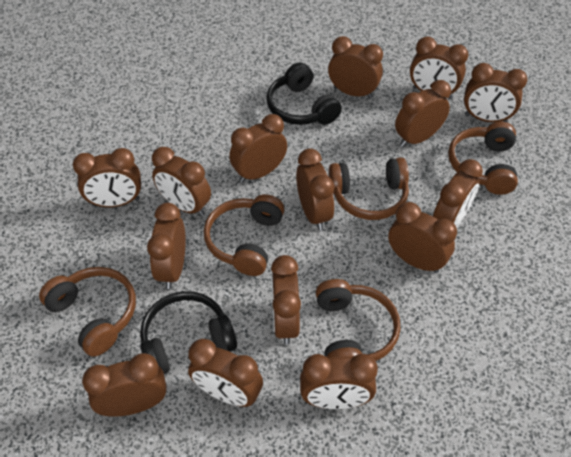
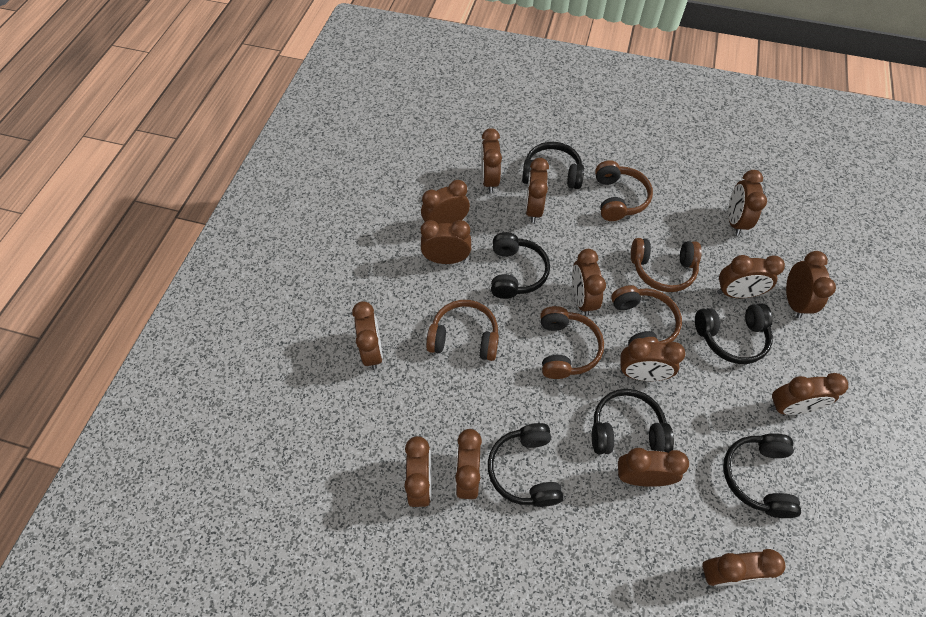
black headphones: 2 -> 6

